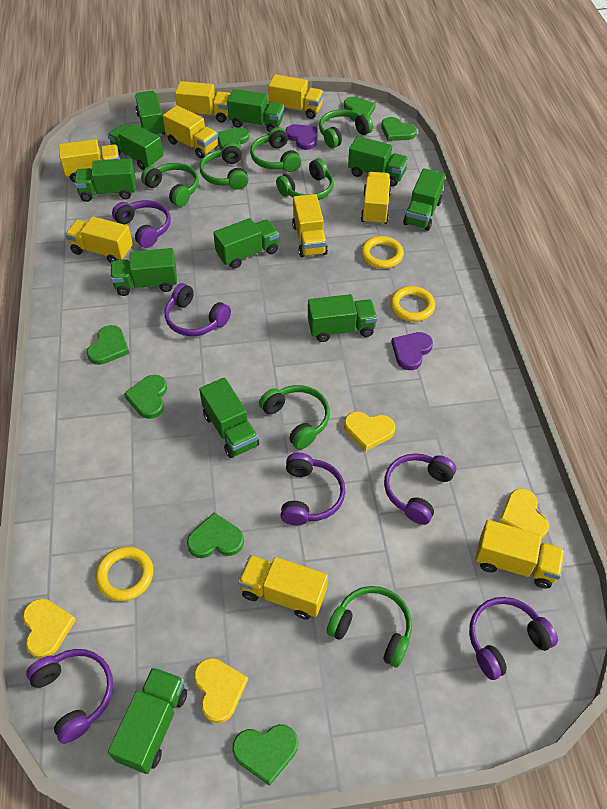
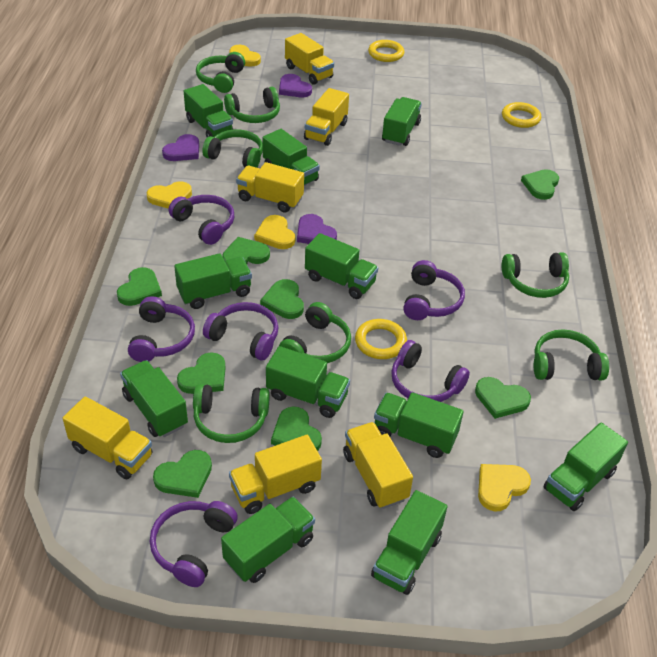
green heart: 7 -> 8
purple heart: 2 -> 3
yellow truck: 9 -> 6

